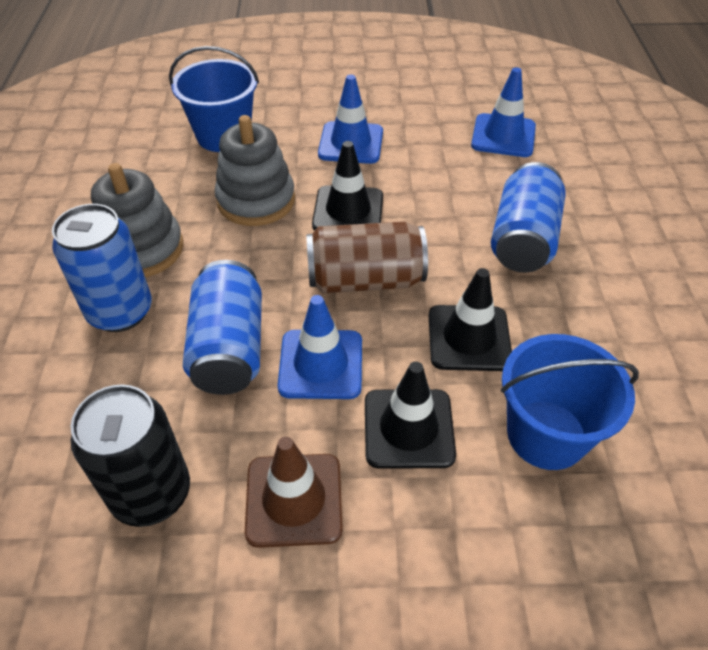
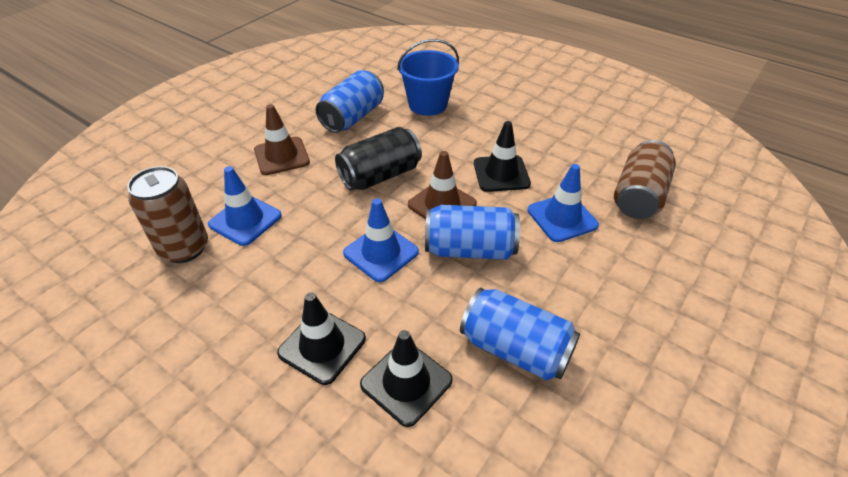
blue bucket: 2 -> 1
brown can: 1 -> 2
brown traffic cone: 1 -> 2
grey stacking toy: 2 -> 0

